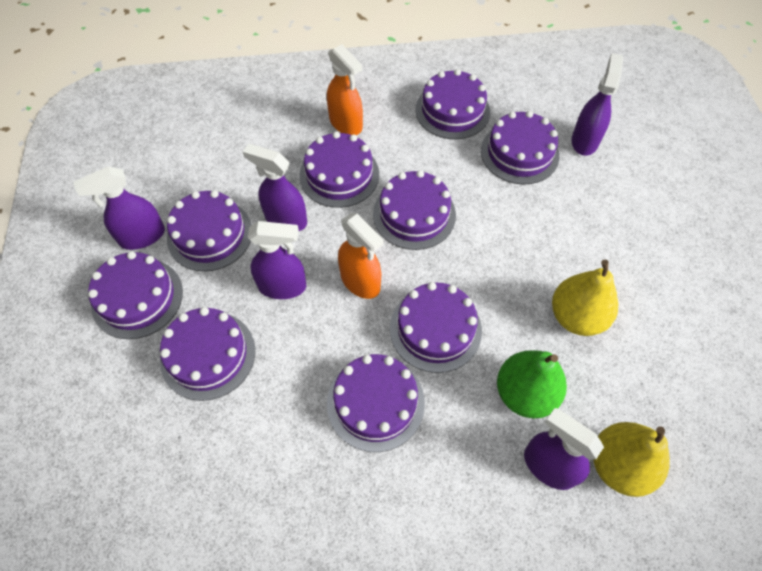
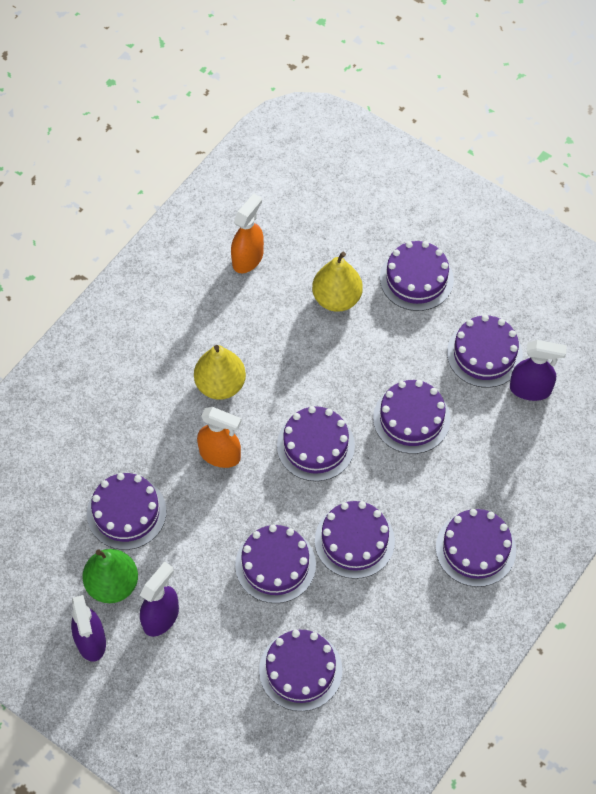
purple spray bottle: 5 -> 3

